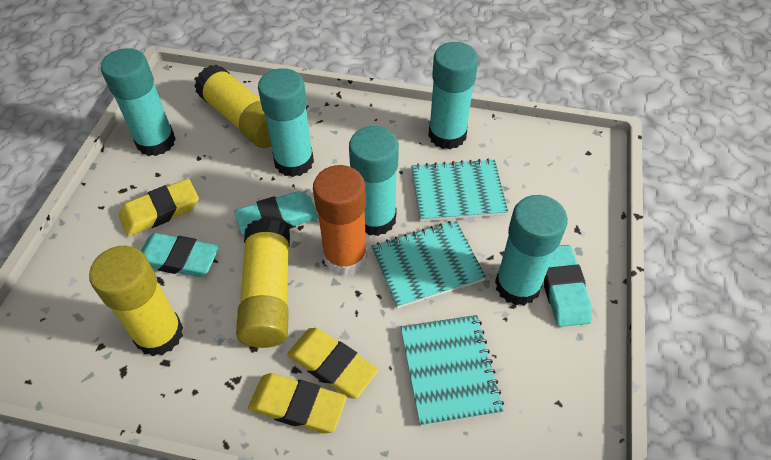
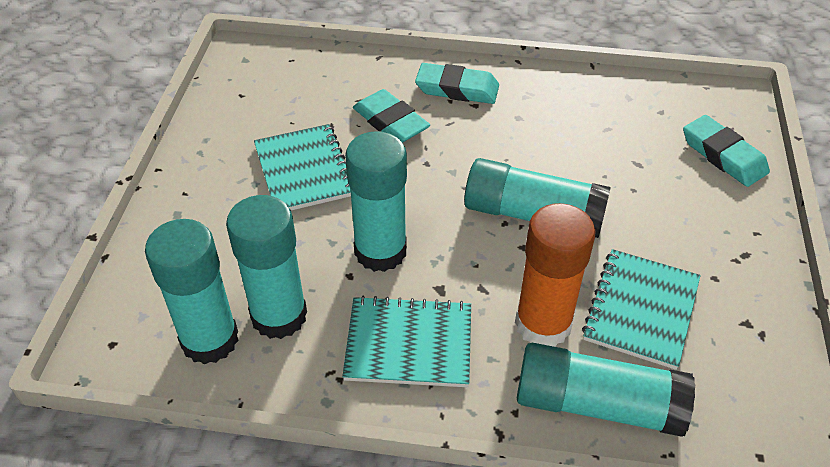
yellow eraser: 3 -> 0
yellow glue stick: 3 -> 0

